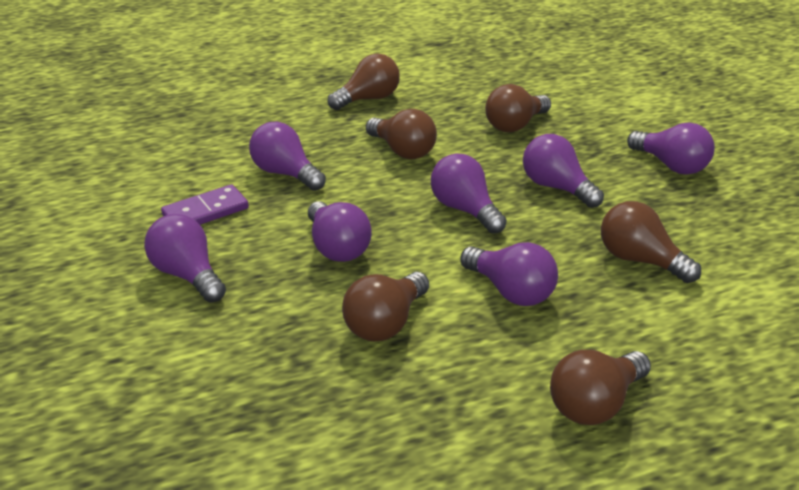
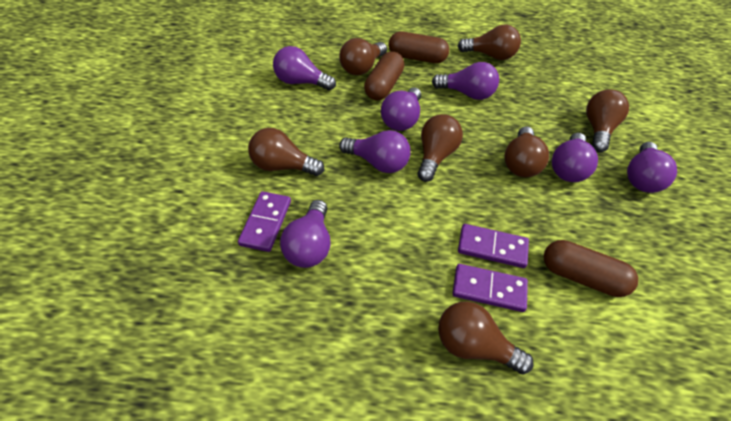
brown capsule: 0 -> 3
brown light bulb: 6 -> 7
purple domino: 1 -> 3

